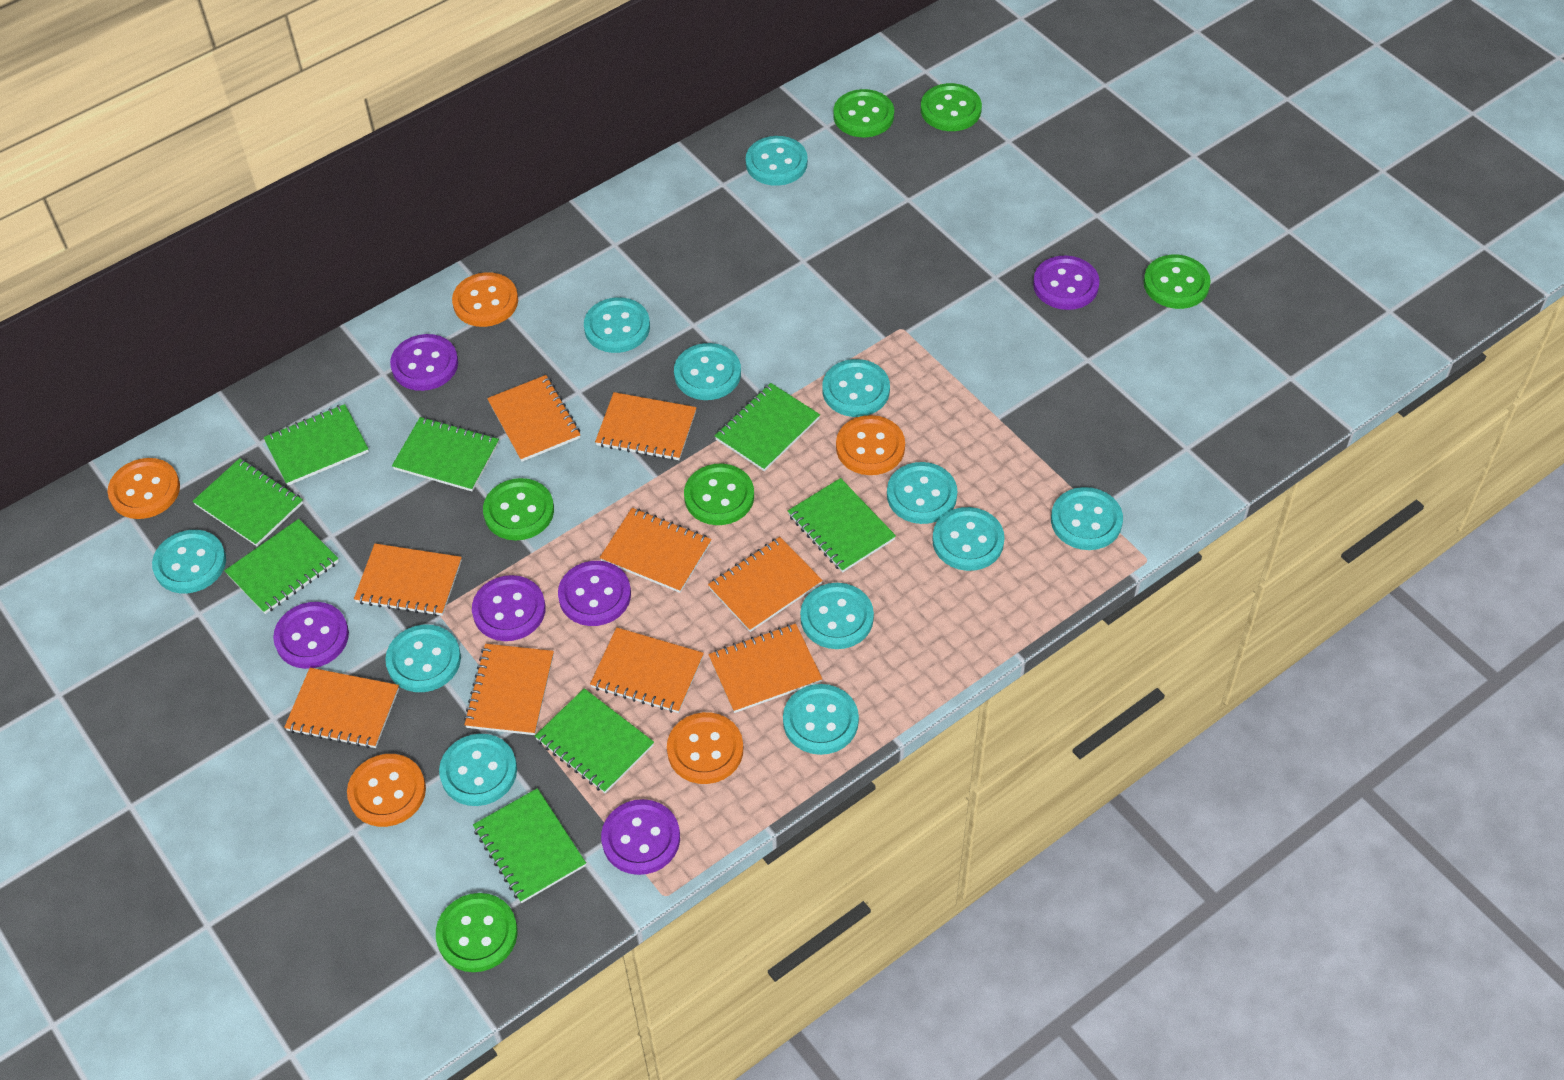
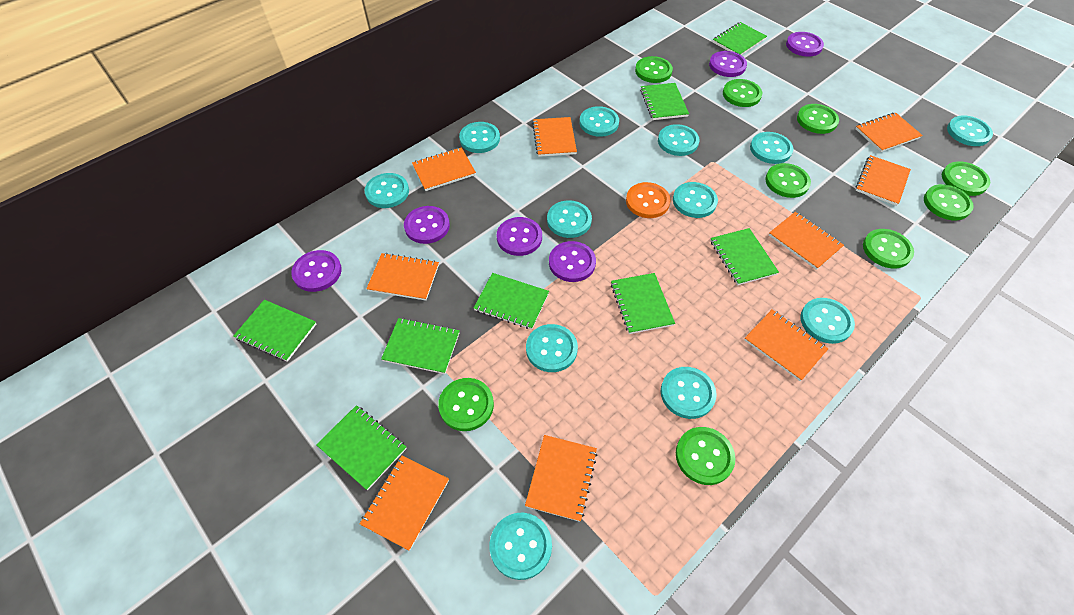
green button: 6 -> 9
orange button: 5 -> 1

